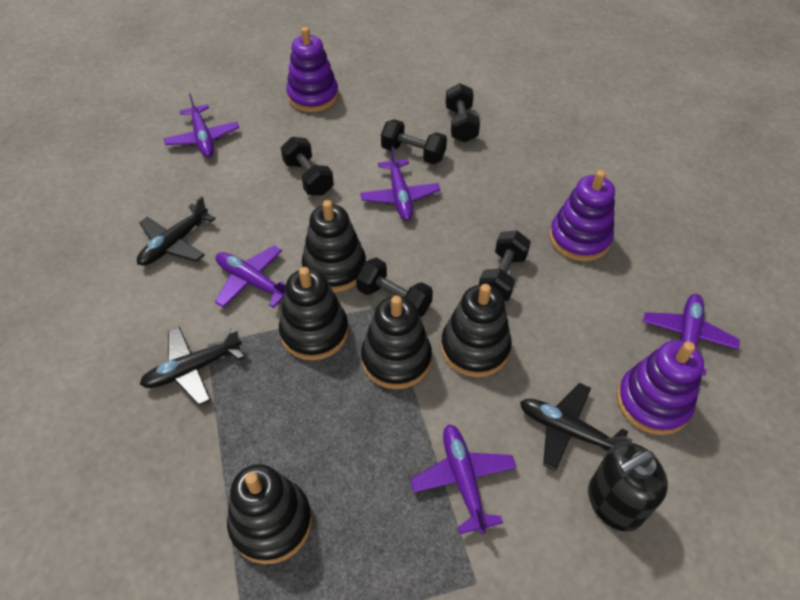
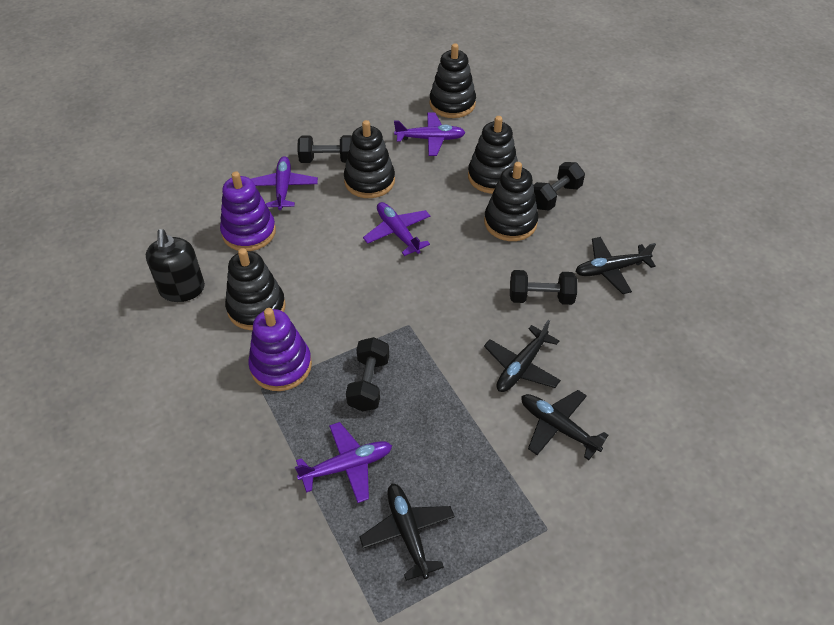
black dumbbell: 5 -> 4
black plane: 3 -> 4
purple plane: 5 -> 4
purple stacking toy: 3 -> 2

